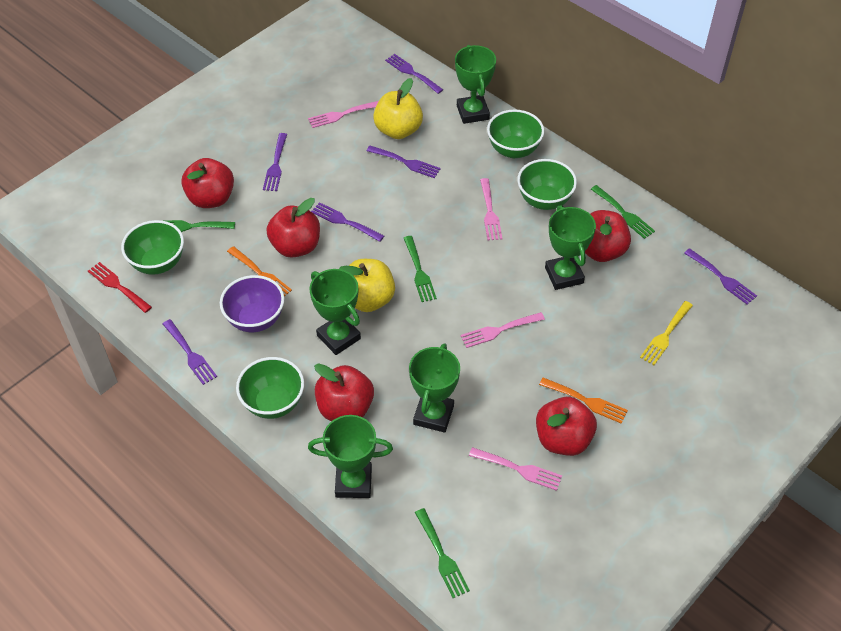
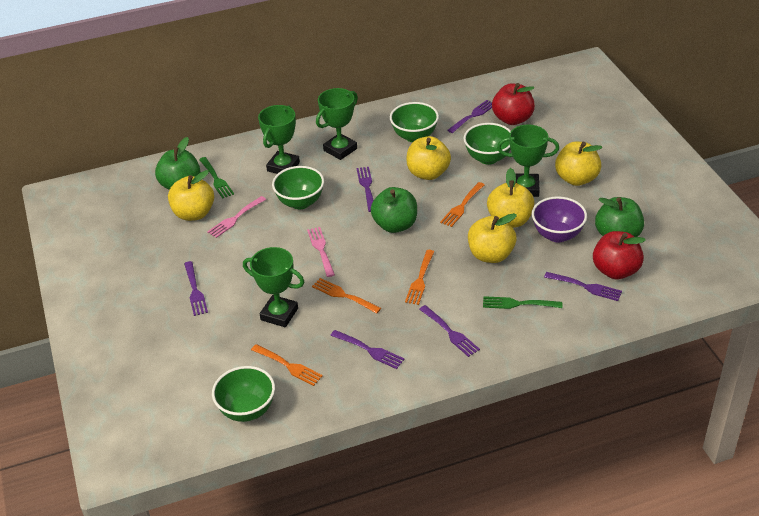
green apple: 0 -> 3
green fork: 4 -> 2
green trophy: 5 -> 4
orange fork: 2 -> 4
pink fork: 4 -> 2
red apple: 5 -> 2
red fork: 1 -> 0
yellow apple: 2 -> 5
yellow fork: 1 -> 0

